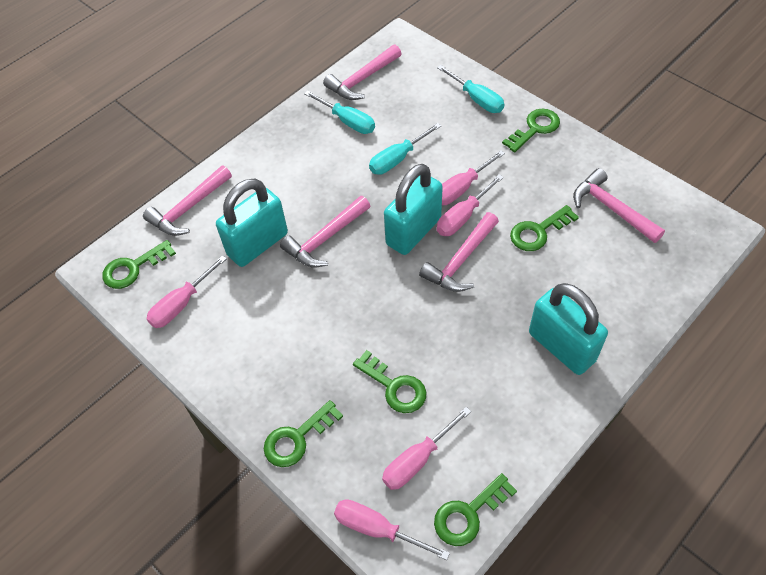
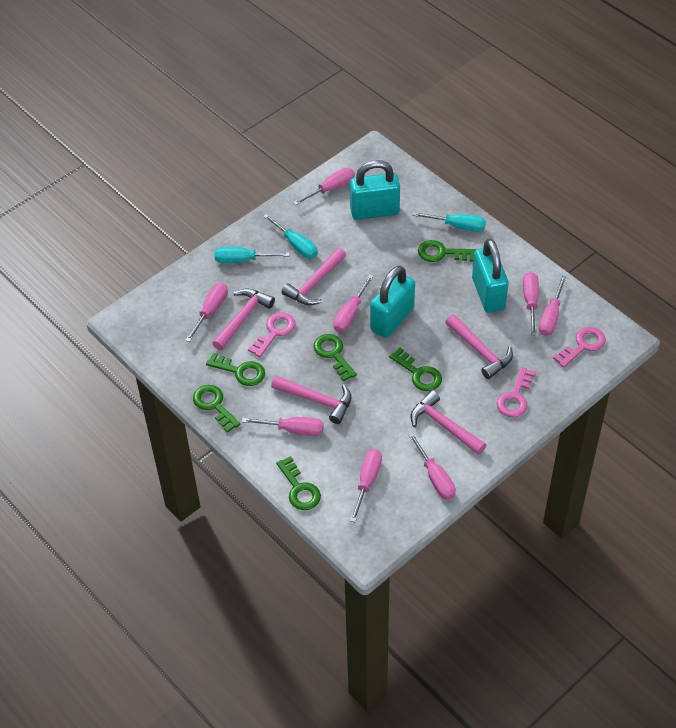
pink key: 0 -> 3
pink screwdriver: 5 -> 8

